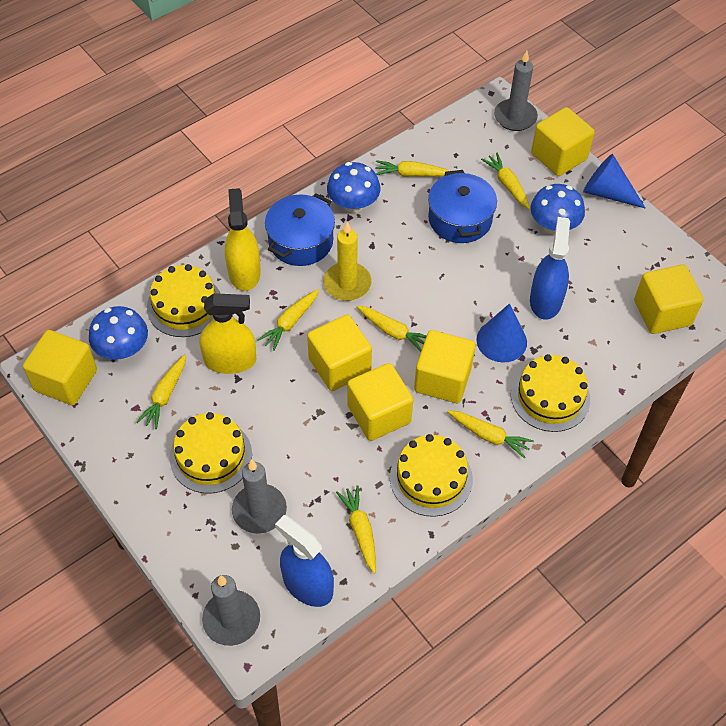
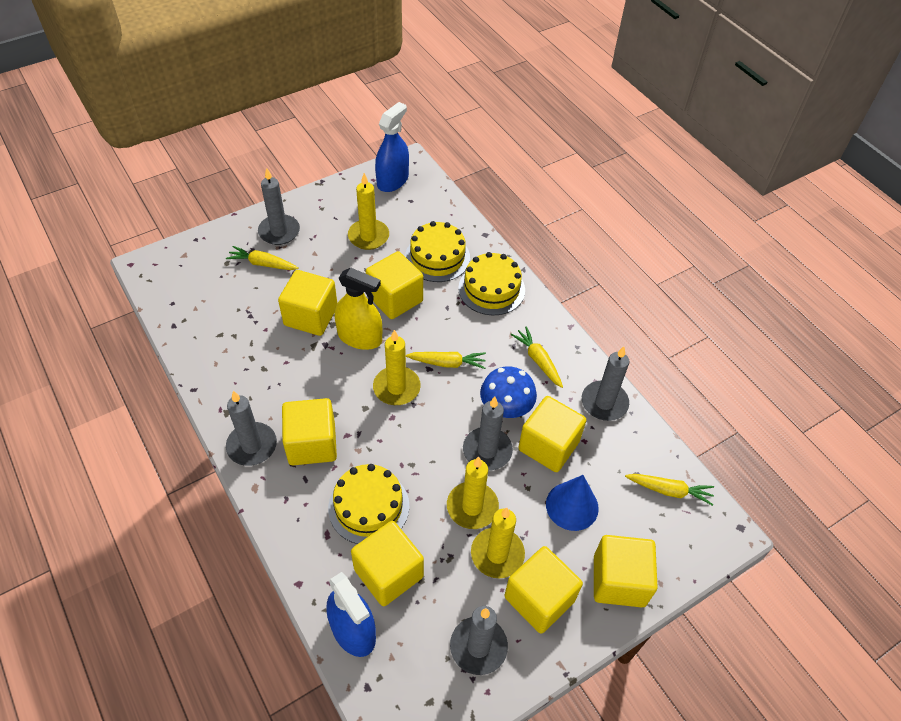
blue cone: 2 -> 1
blue mushroom: 3 -> 1
blue pot: 2 -> 0
grey candle: 3 -> 5
yellow cake: 4 -> 3
yellow candle: 1 -> 4
yellow carrot: 7 -> 4
yellow cube: 6 -> 7
yellow spray bottle: 2 -> 1

